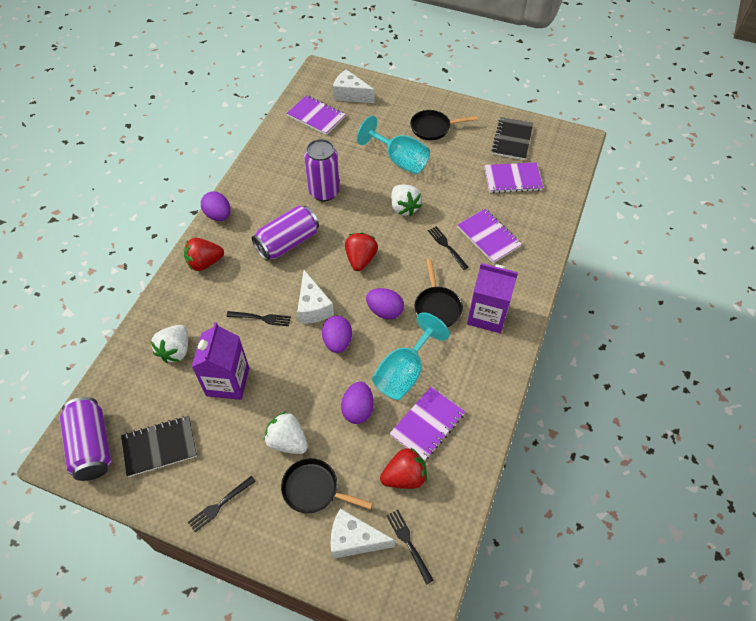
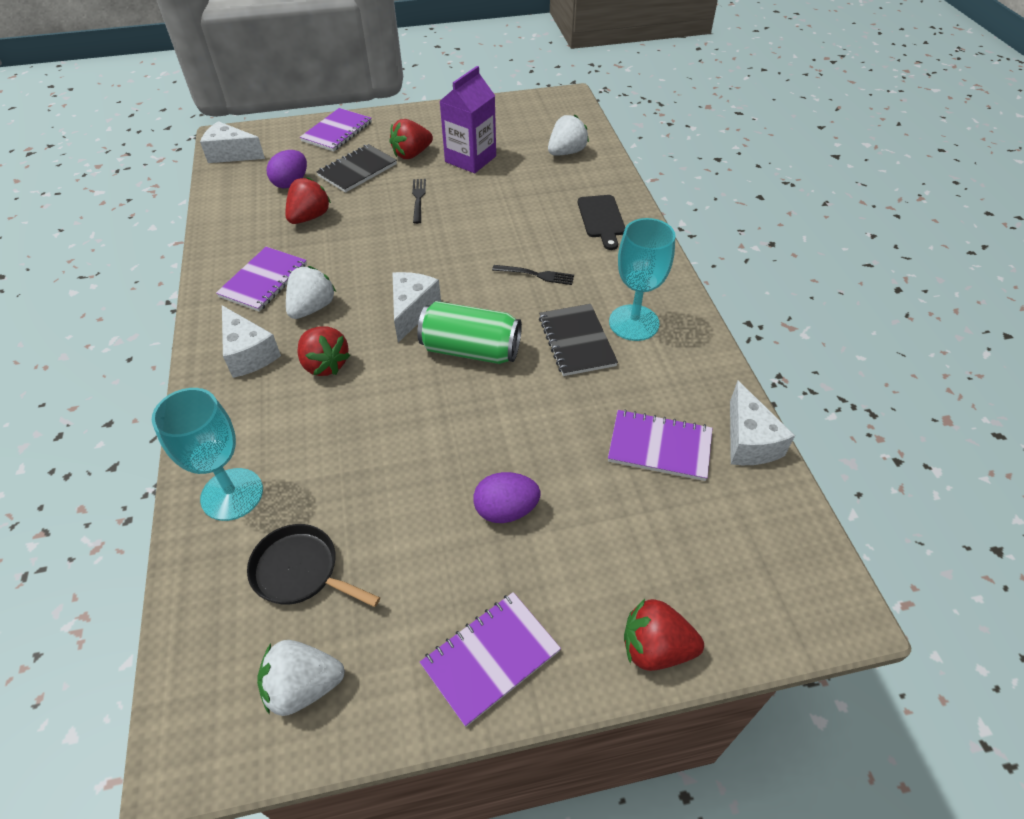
black cutting board: 0 -> 1
black fork: 4 -> 2
black pan: 3 -> 1
green can: 0 -> 1
purple can: 3 -> 0
purple carton: 2 -> 1
purple egg: 4 -> 2
red strawberry: 3 -> 4
white cheese: 3 -> 4

